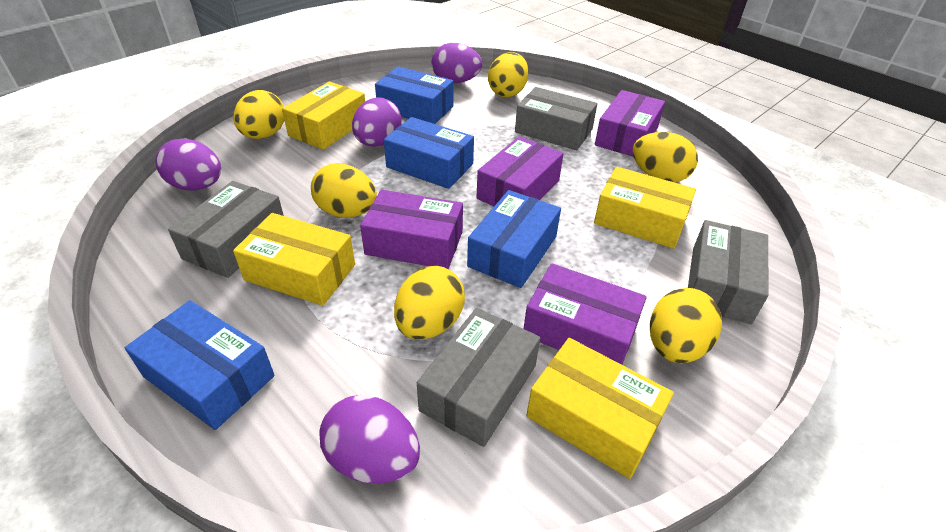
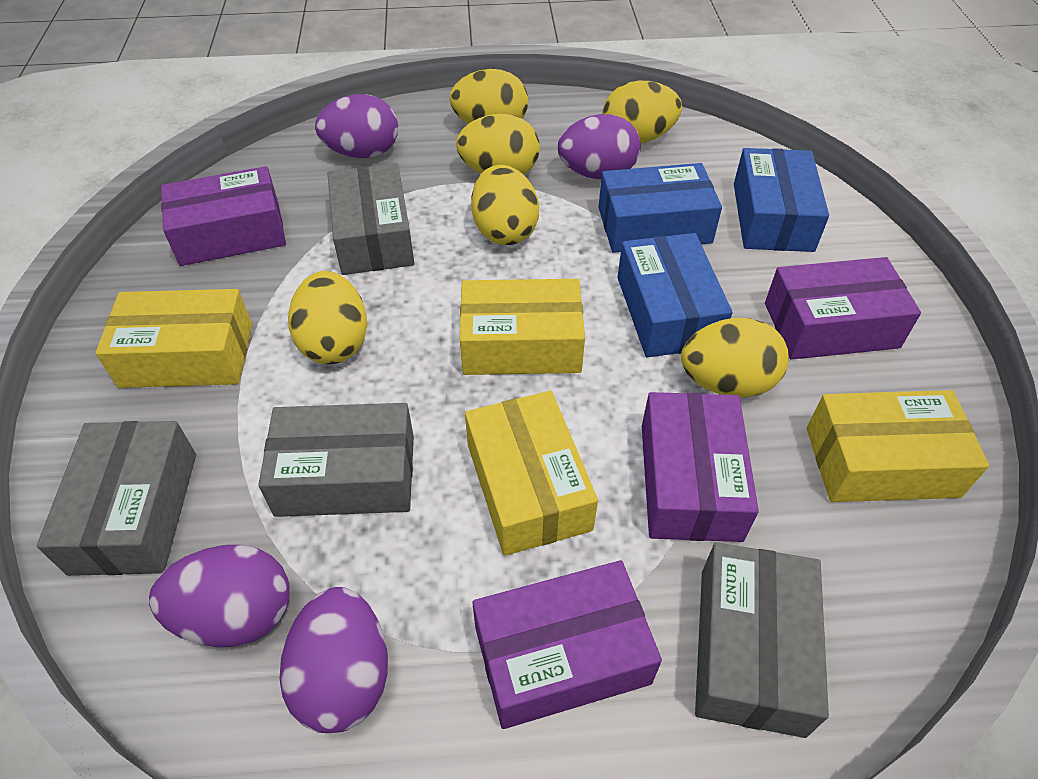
blue box: 4 -> 3

